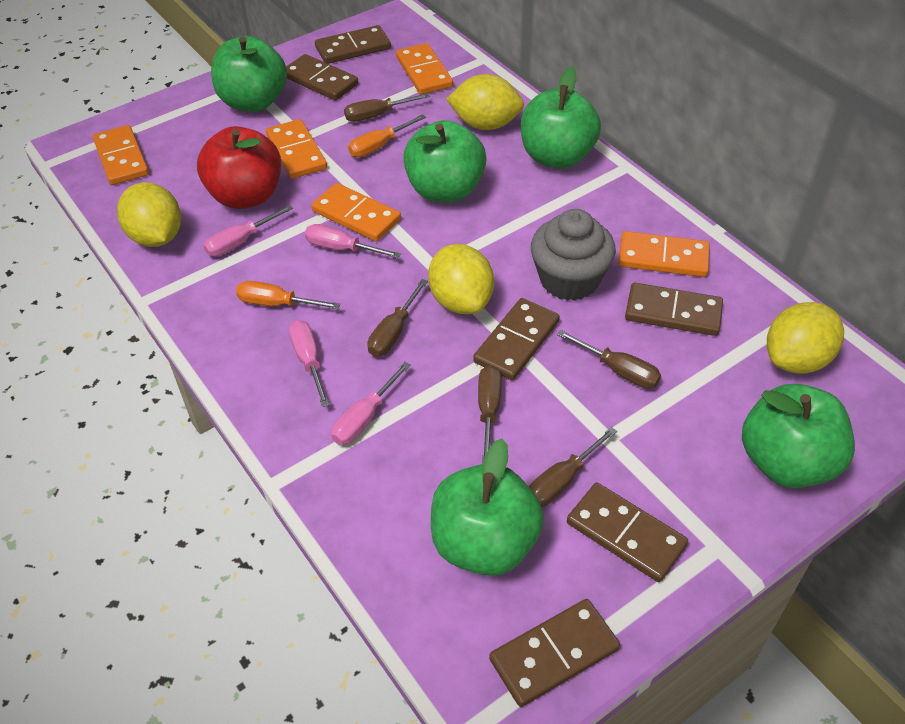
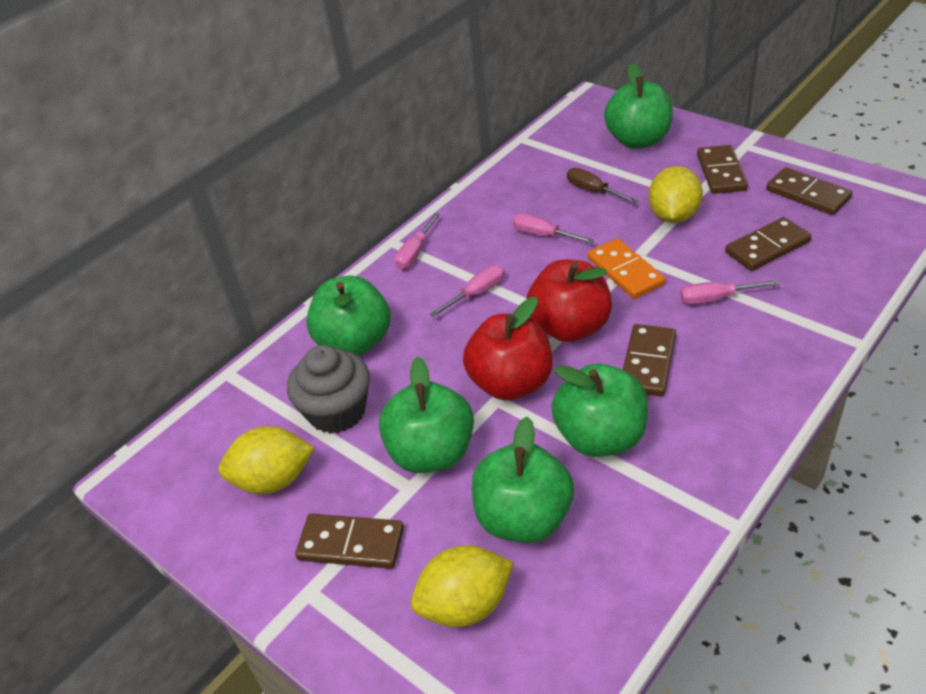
brown domino: 6 -> 5
brown screwdriver: 5 -> 1
orange domino: 5 -> 1
orange screwdriver: 2 -> 0
red apple: 1 -> 2
yellow lemon: 4 -> 3

